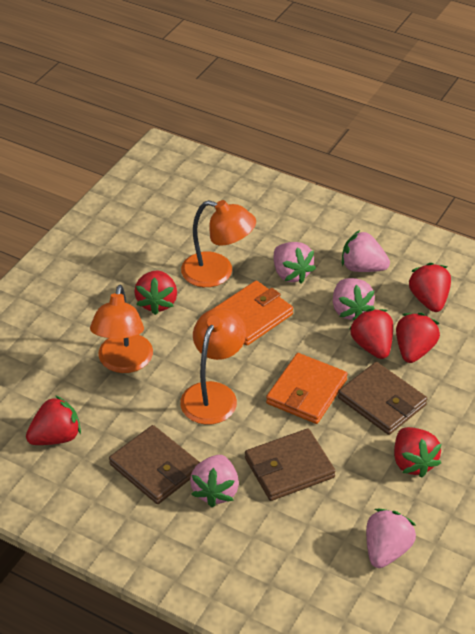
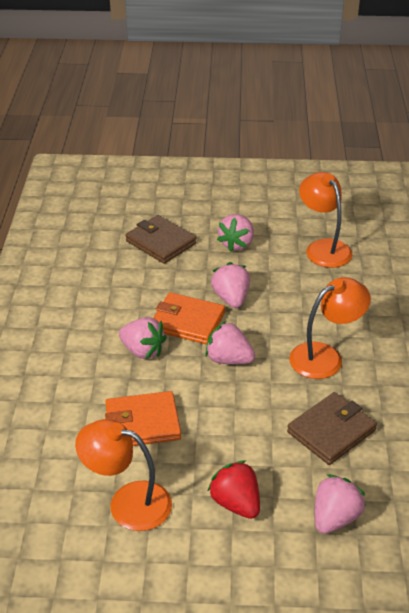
brown wallet: 3 -> 2
red strawberry: 6 -> 1

